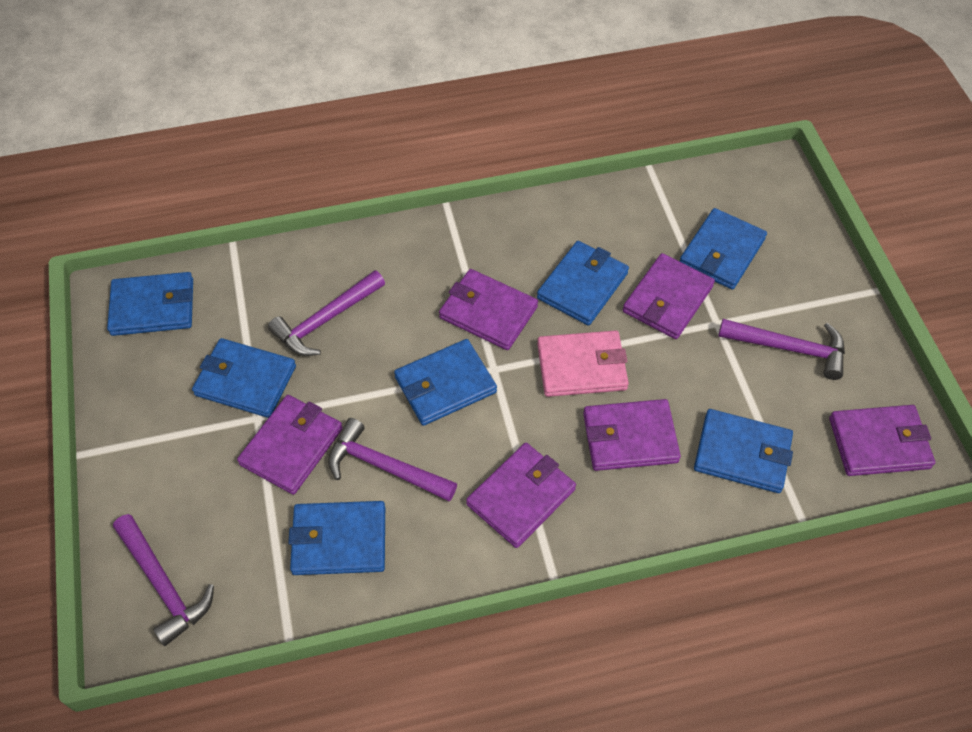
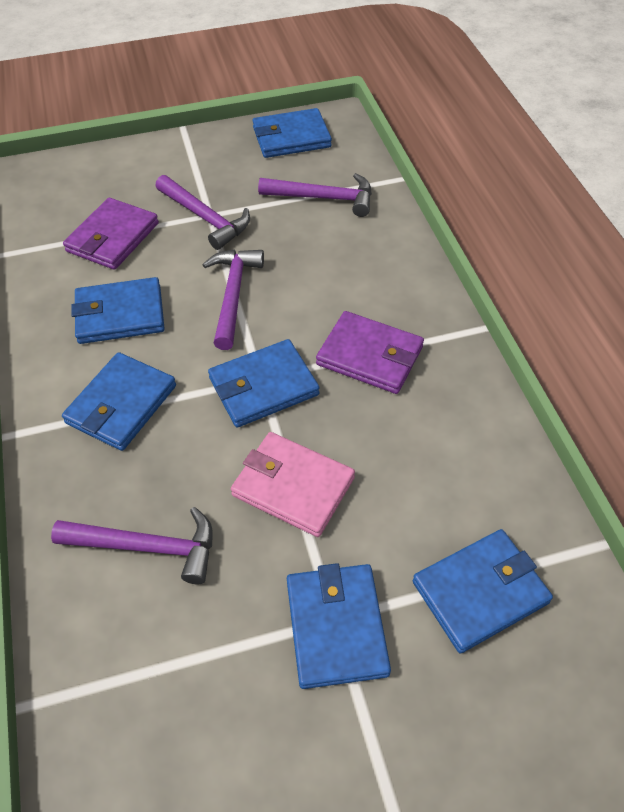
blue wallet: 7 -> 6
purple wallet: 6 -> 2

